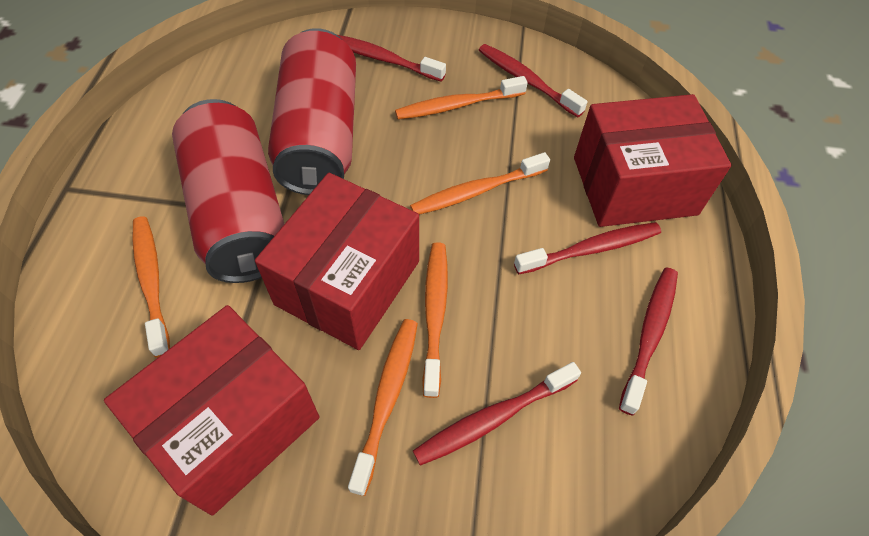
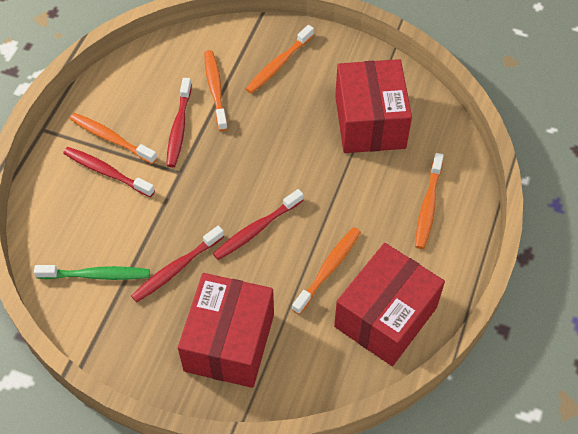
green toothbrush: 0 -> 1
red can: 2 -> 0
red toothbrush: 5 -> 4

